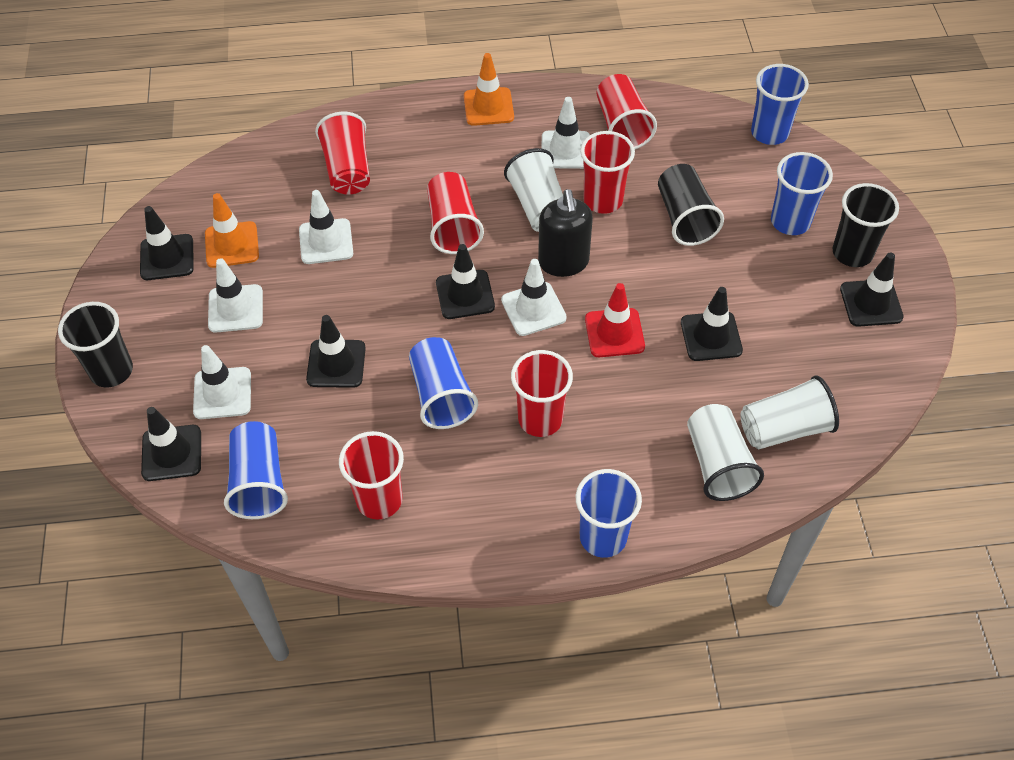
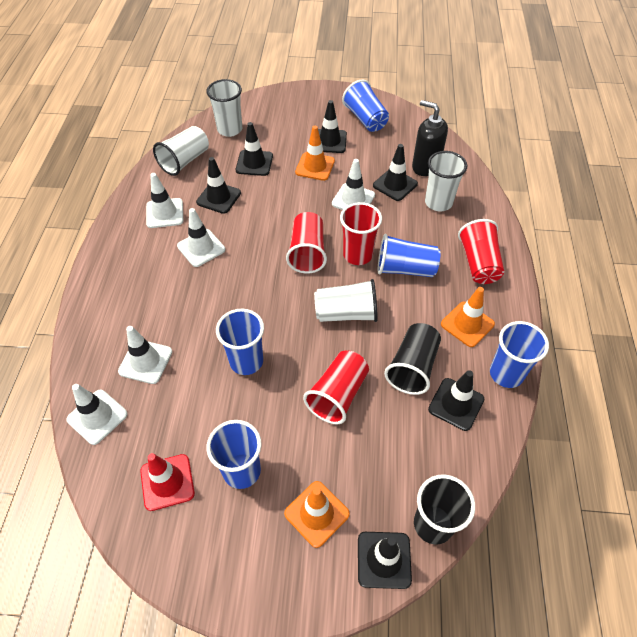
black cup: 3 -> 2
orange traffic cone: 2 -> 3
red cup: 6 -> 4
white cup: 3 -> 4

